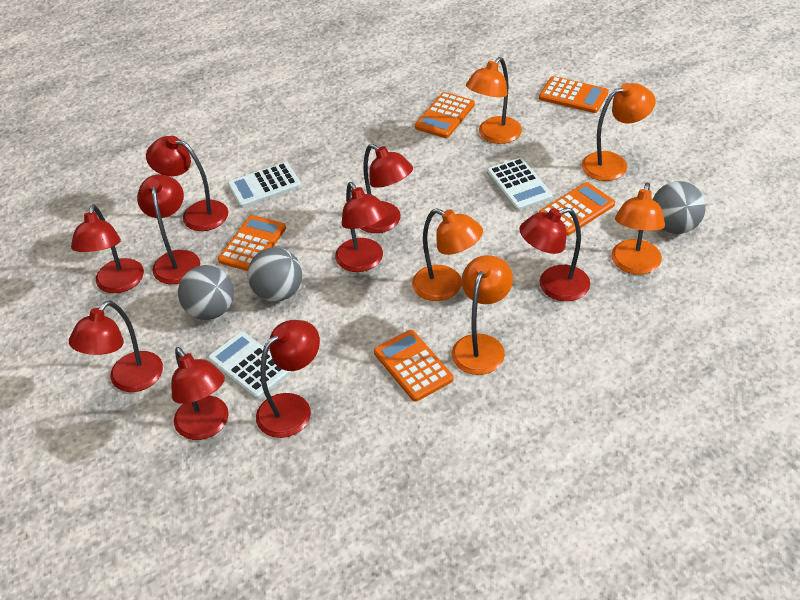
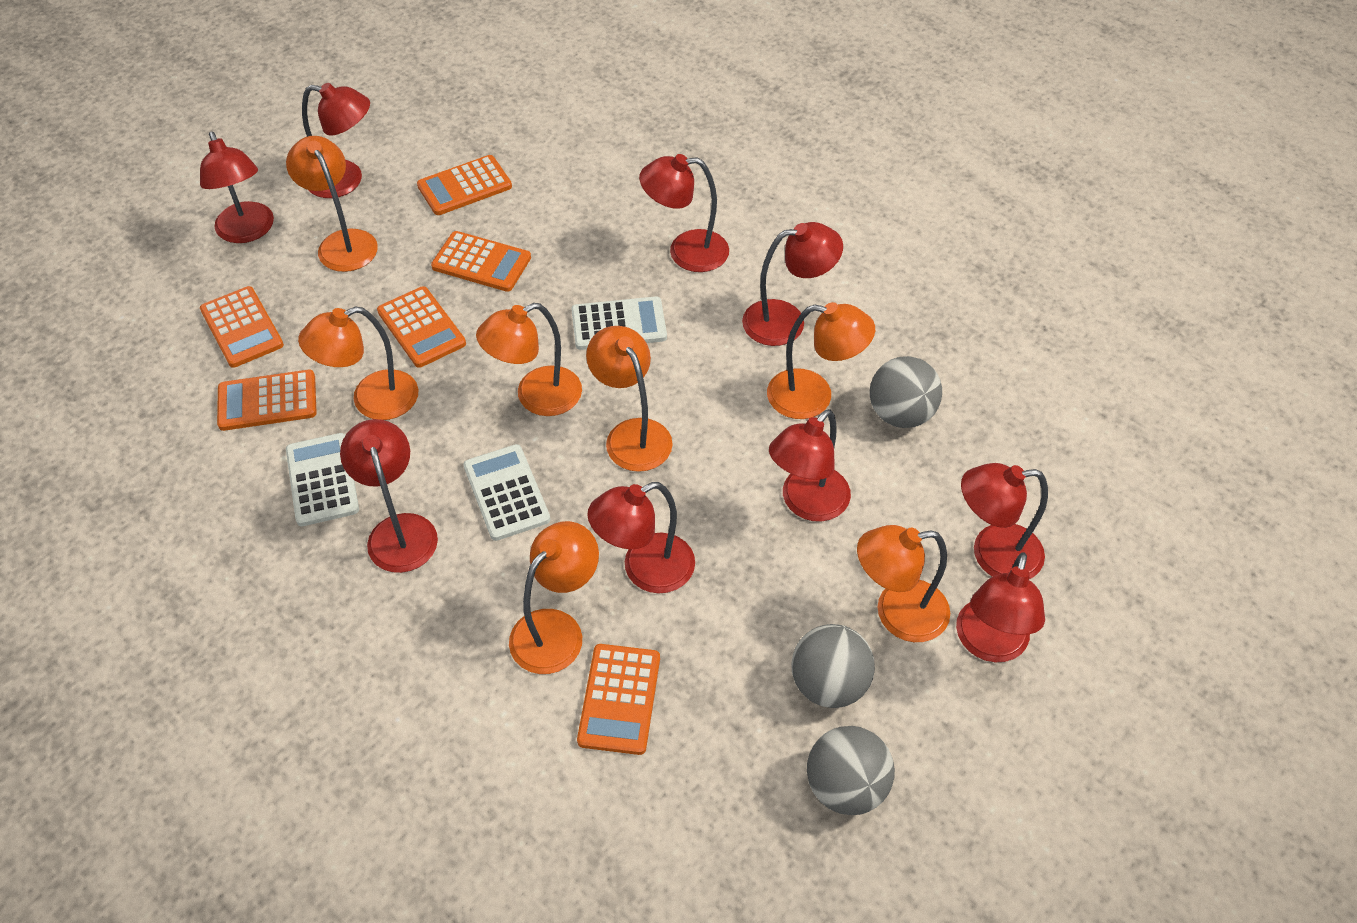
orange calculator: 5 -> 6
orange lamp: 5 -> 7

